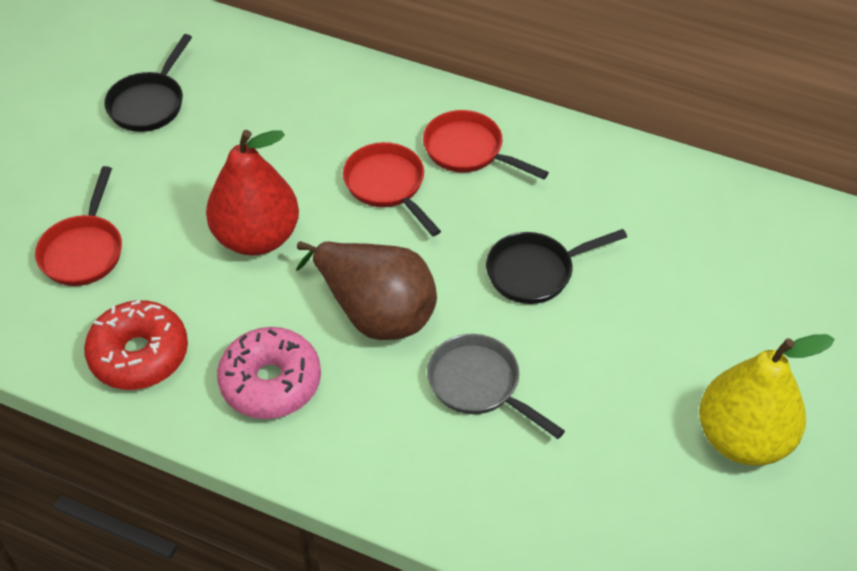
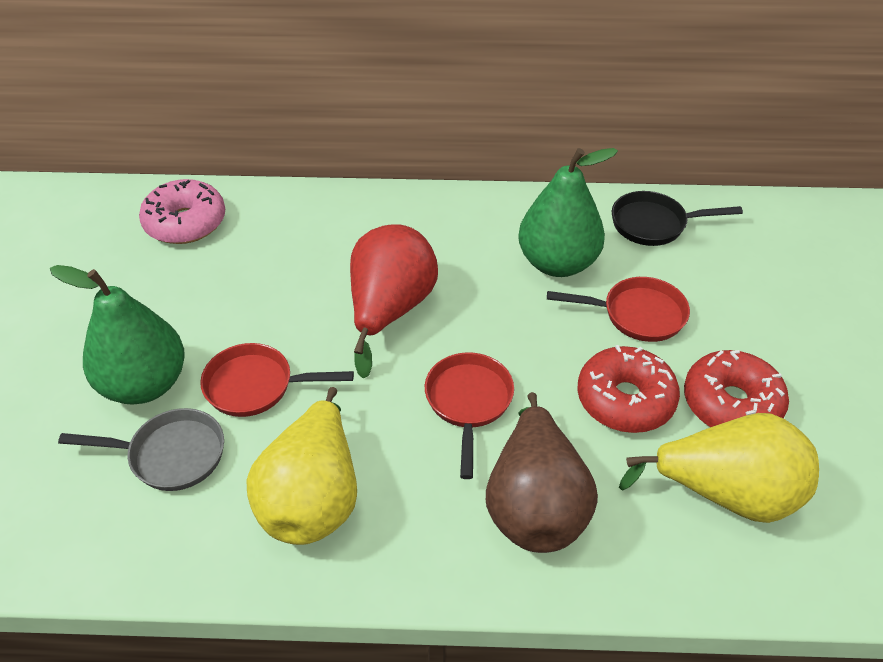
black pan: 2 -> 1
green pear: 0 -> 2
red donut: 1 -> 2
yellow pear: 1 -> 2

